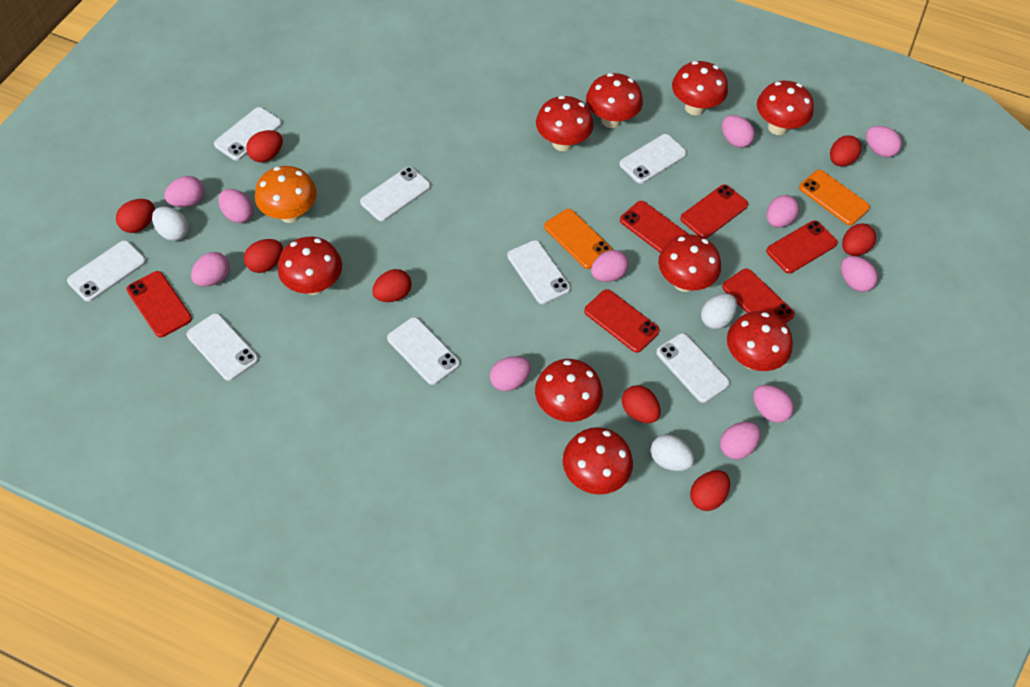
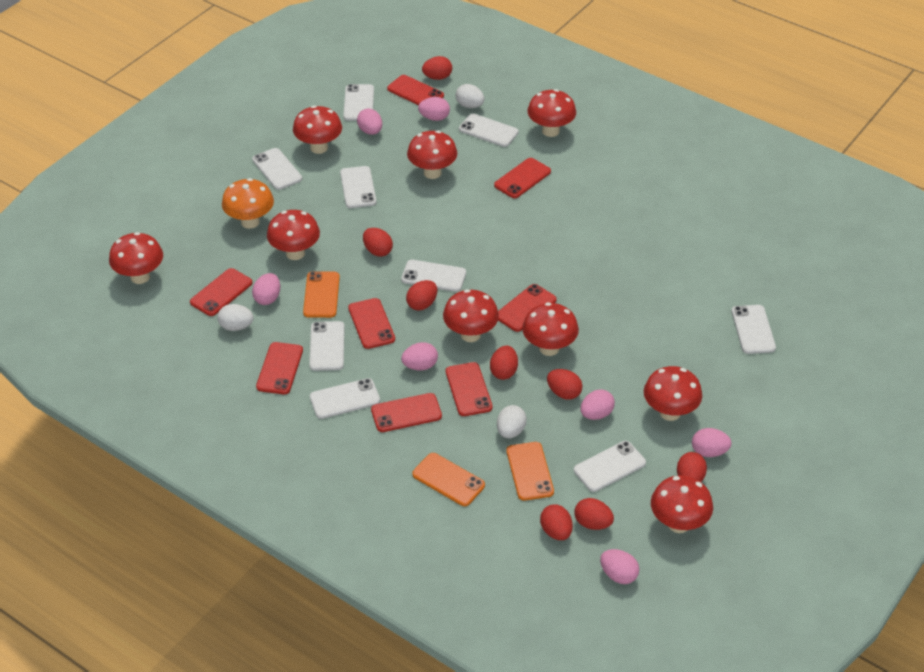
orange phone: 2 -> 3
pink egg: 11 -> 7
red phone: 6 -> 8
white phone: 8 -> 9

